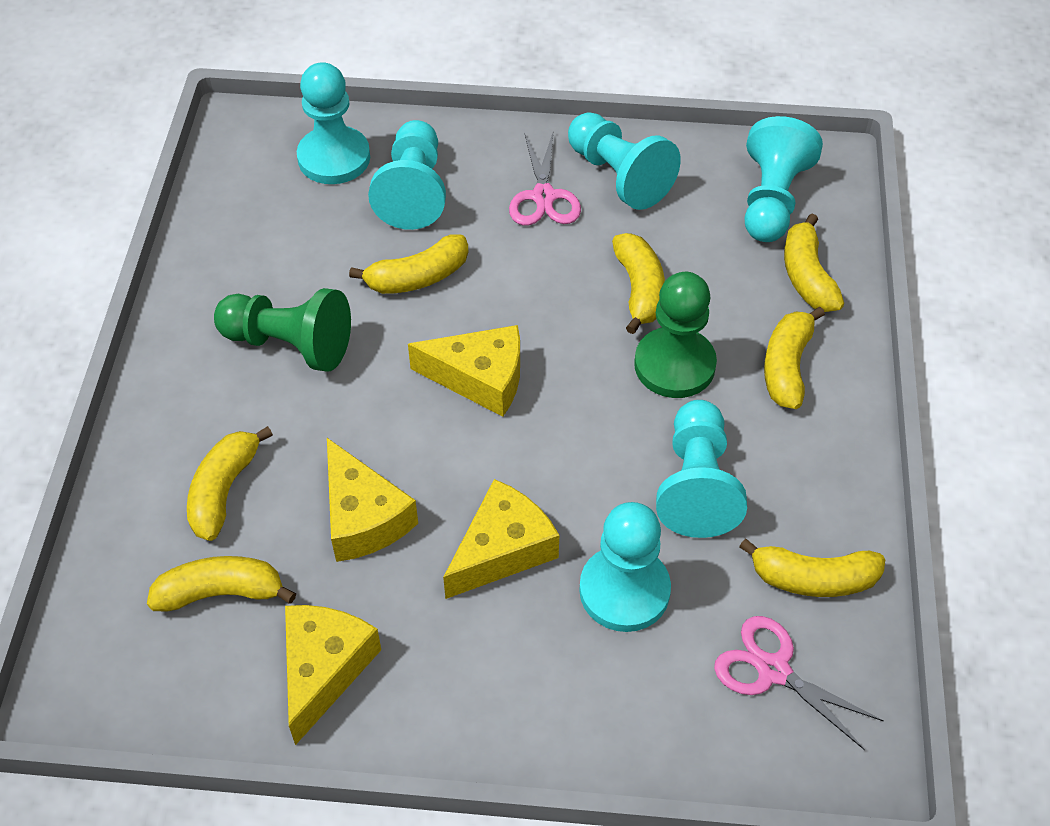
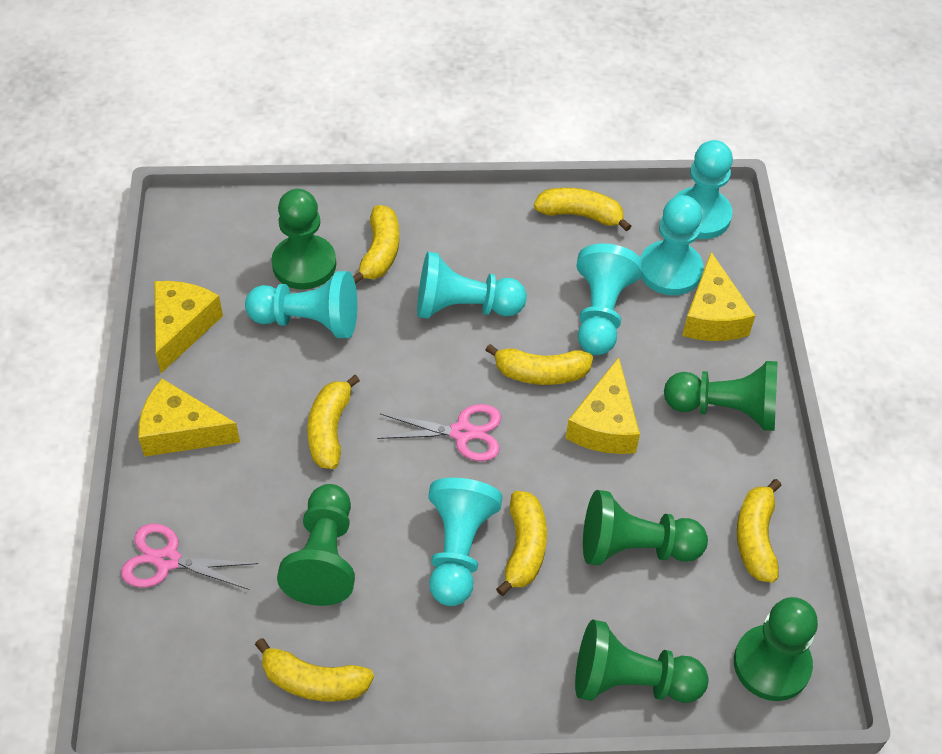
green pawn: 2 -> 6

